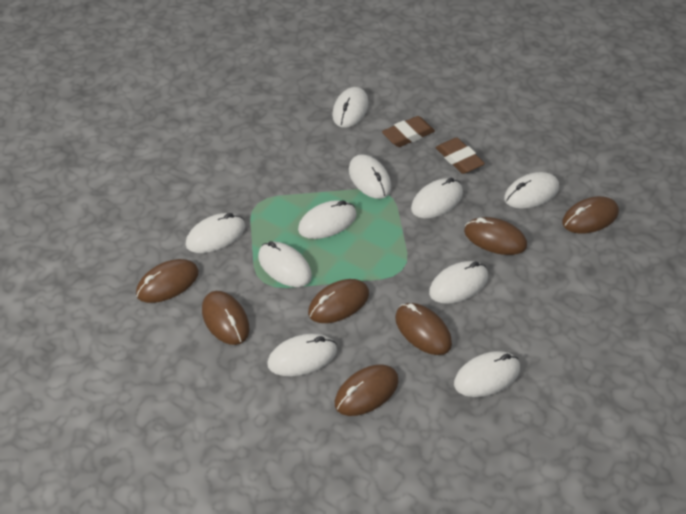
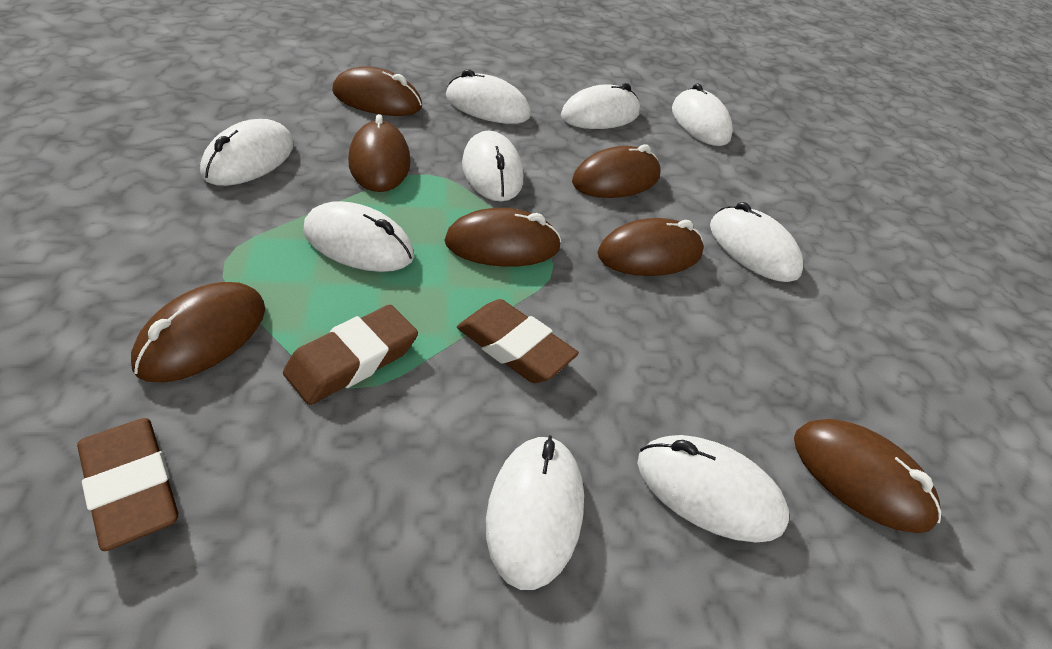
brown eraser: 2 -> 3
white mouse: 10 -> 9

